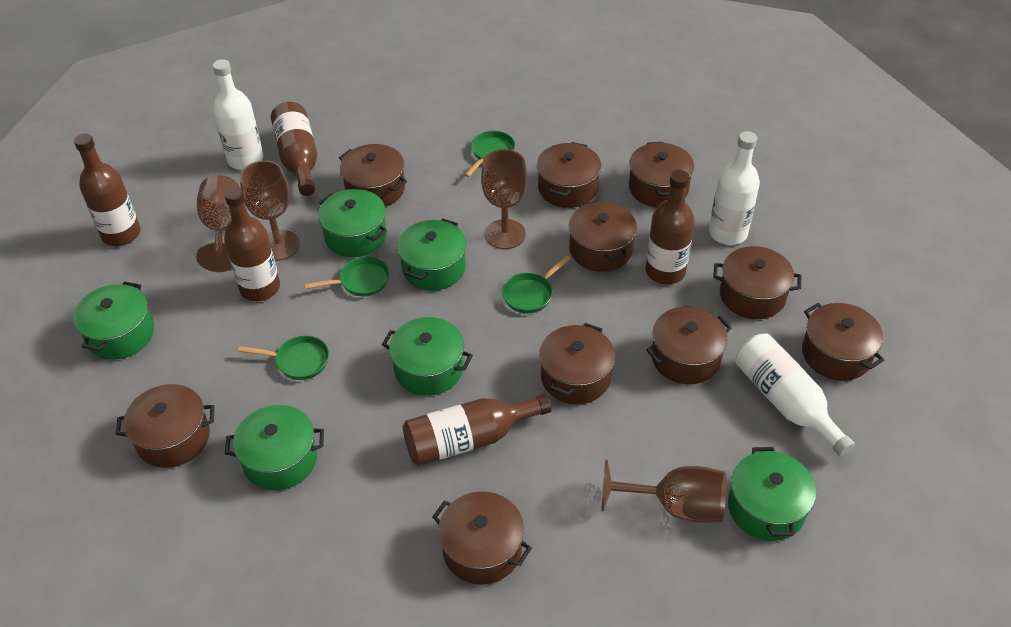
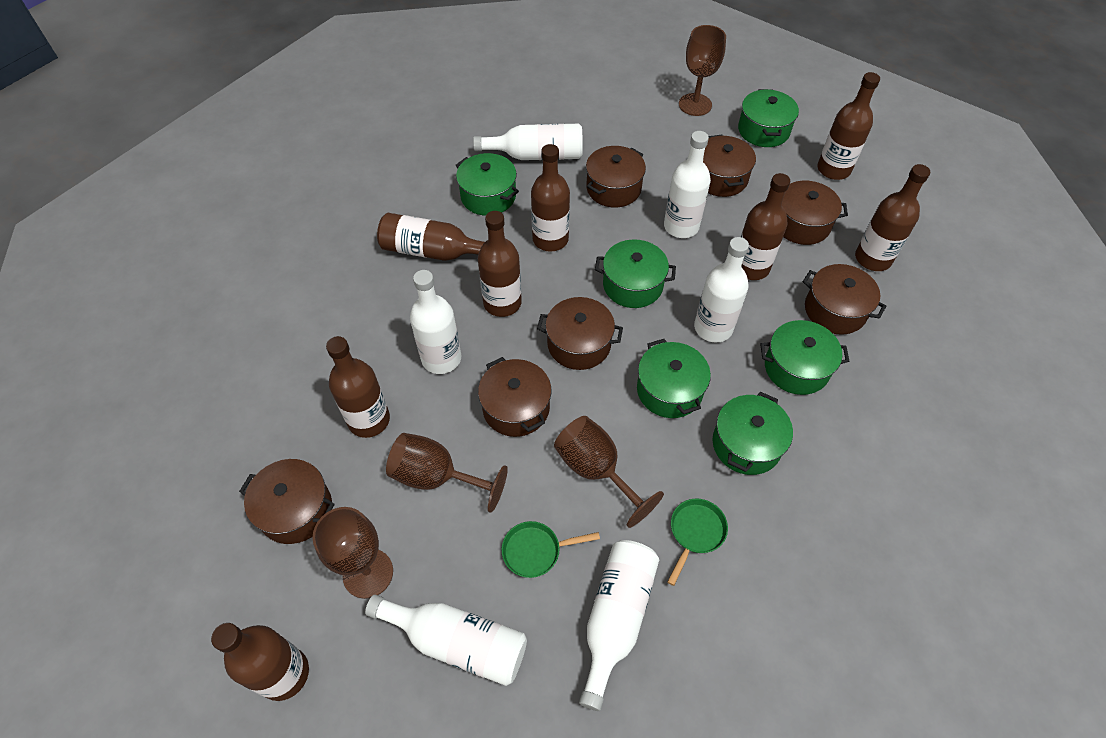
brown bottle: 5 -> 8
brown pot: 10 -> 7
green pan: 4 -> 2
white bottle: 3 -> 6

